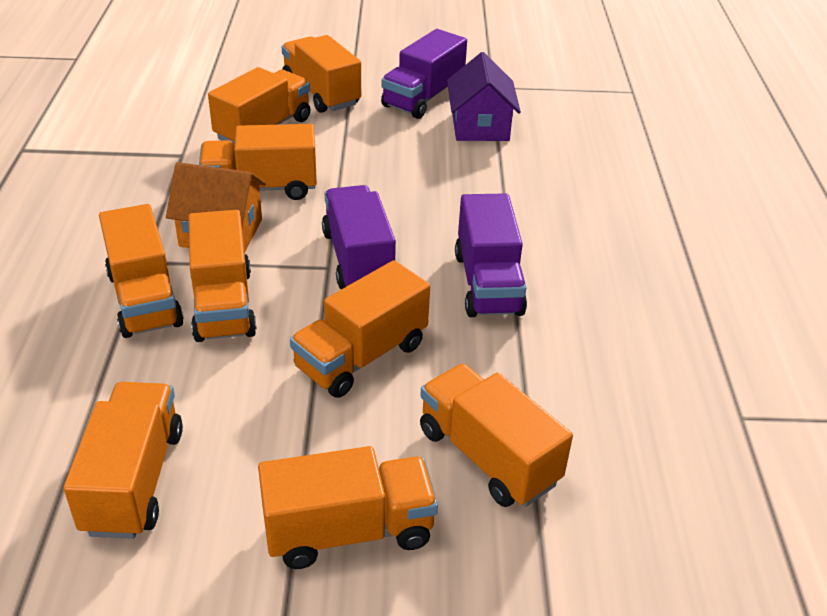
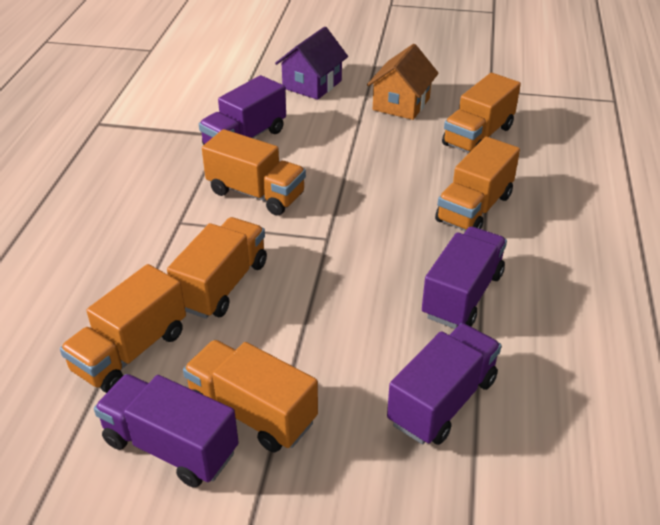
orange truck: 9 -> 6
purple truck: 3 -> 4

